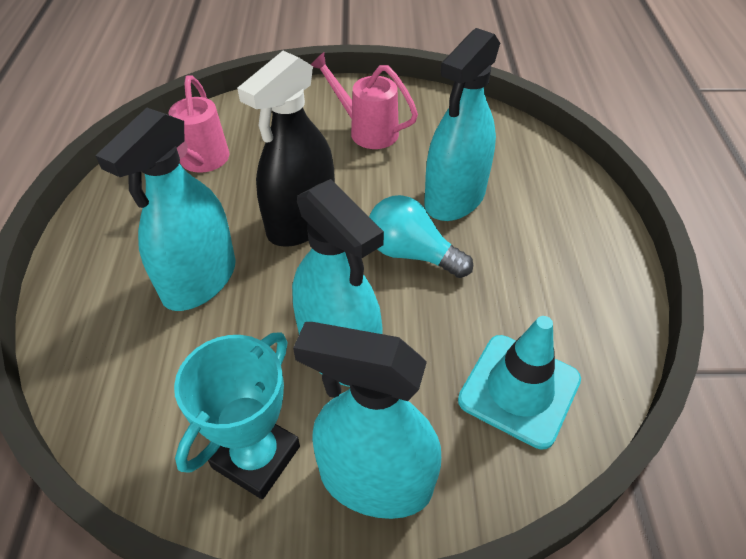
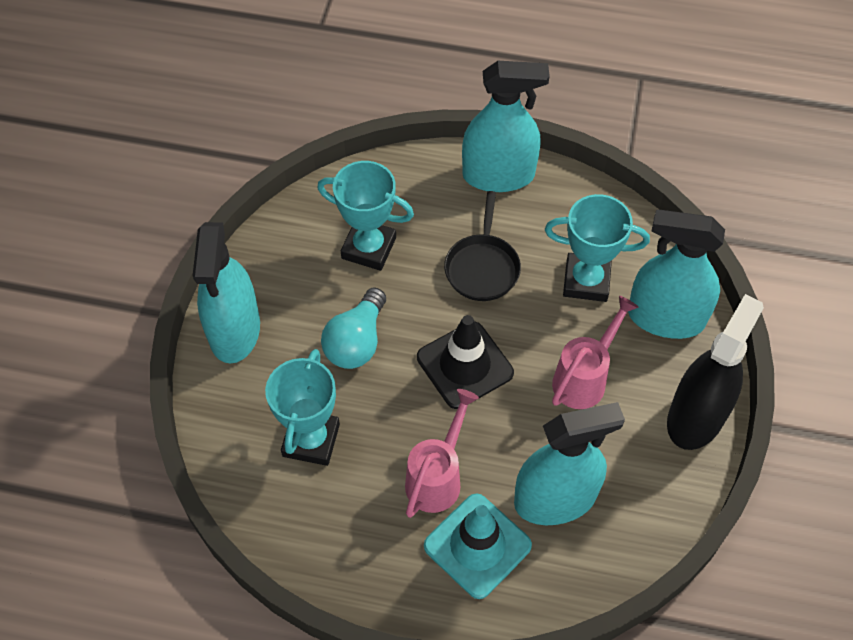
black pan: 0 -> 1
black traffic cone: 0 -> 1
turquoise trophy: 1 -> 3

